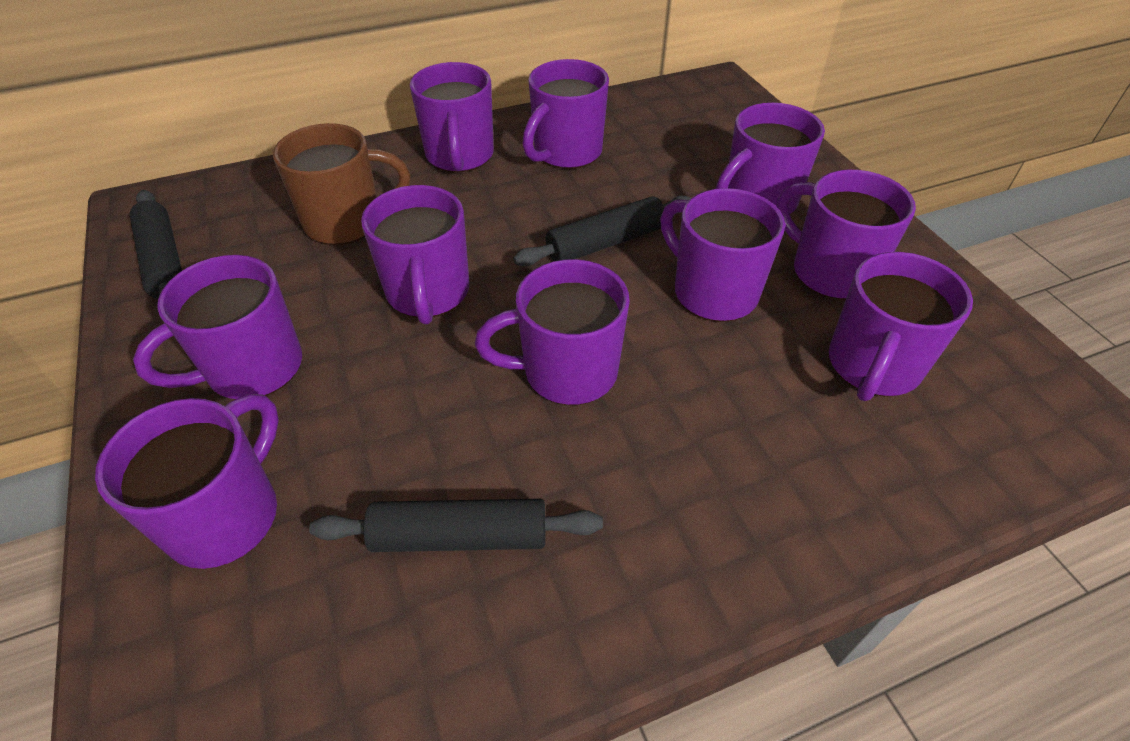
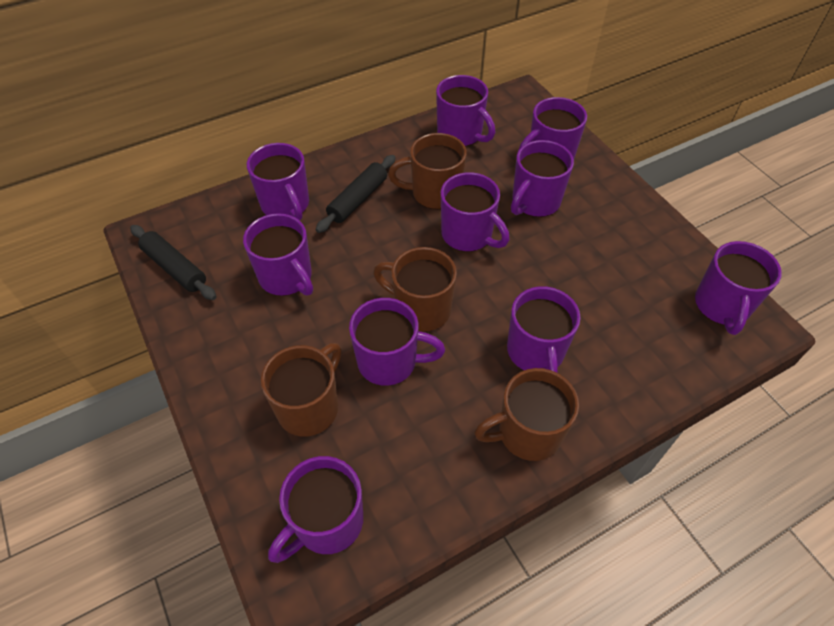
black rolling pin: 3 -> 2
brown mug: 1 -> 4

